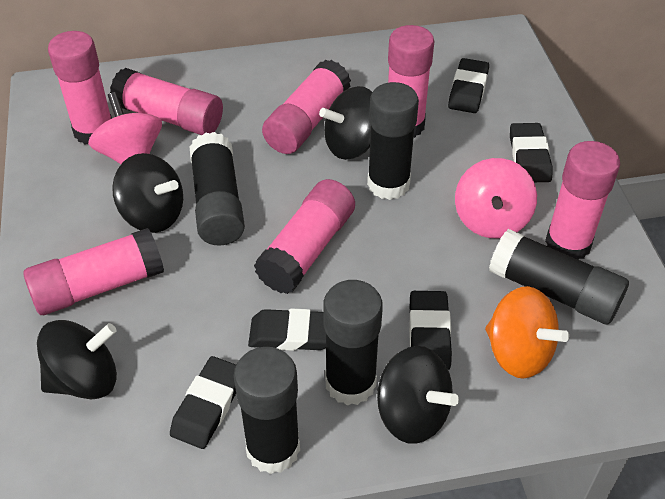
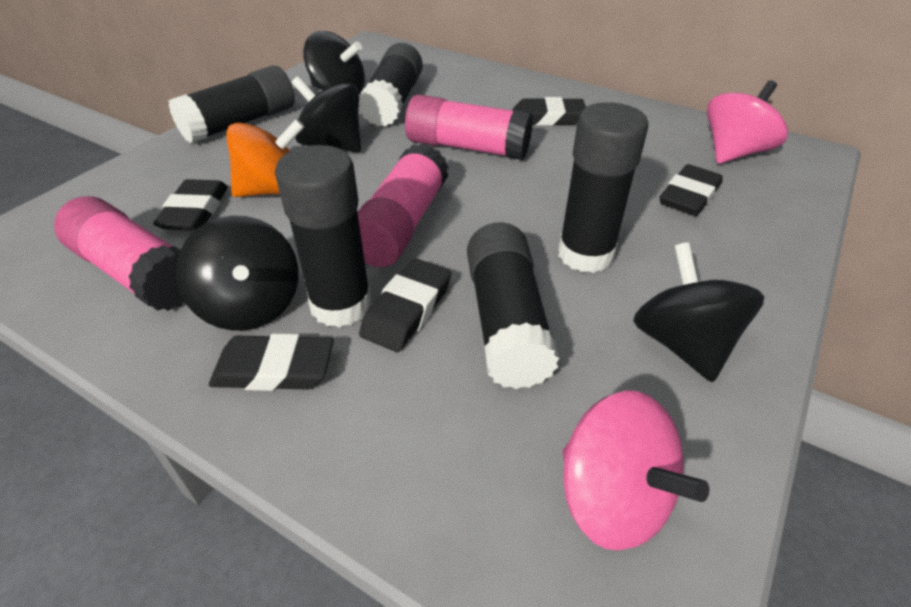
pink glue stick: 7 -> 3

